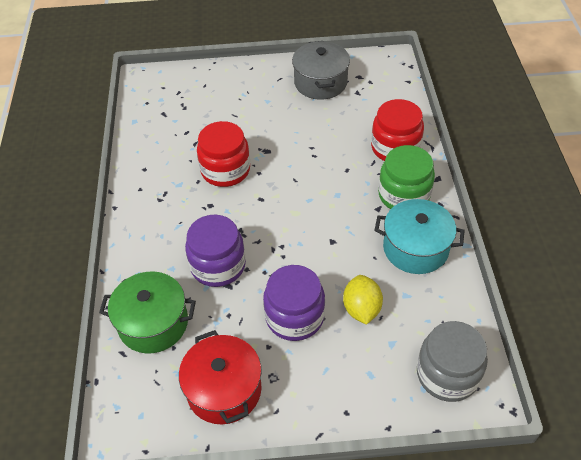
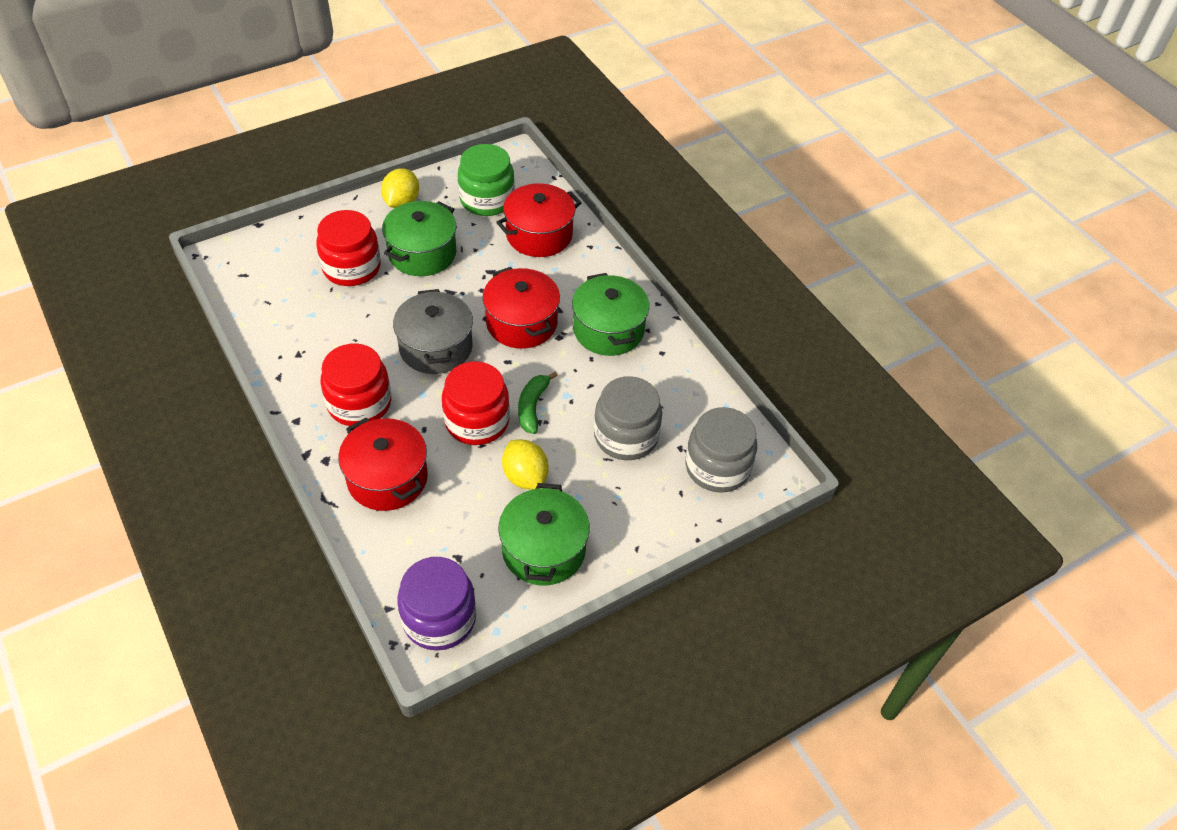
green banana: 0 -> 1
green pot: 1 -> 3
grey jar: 1 -> 2
purple jar: 2 -> 1
red jar: 2 -> 3
red pot: 1 -> 3
turquoise pot: 1 -> 0
yellow lemon: 1 -> 2

